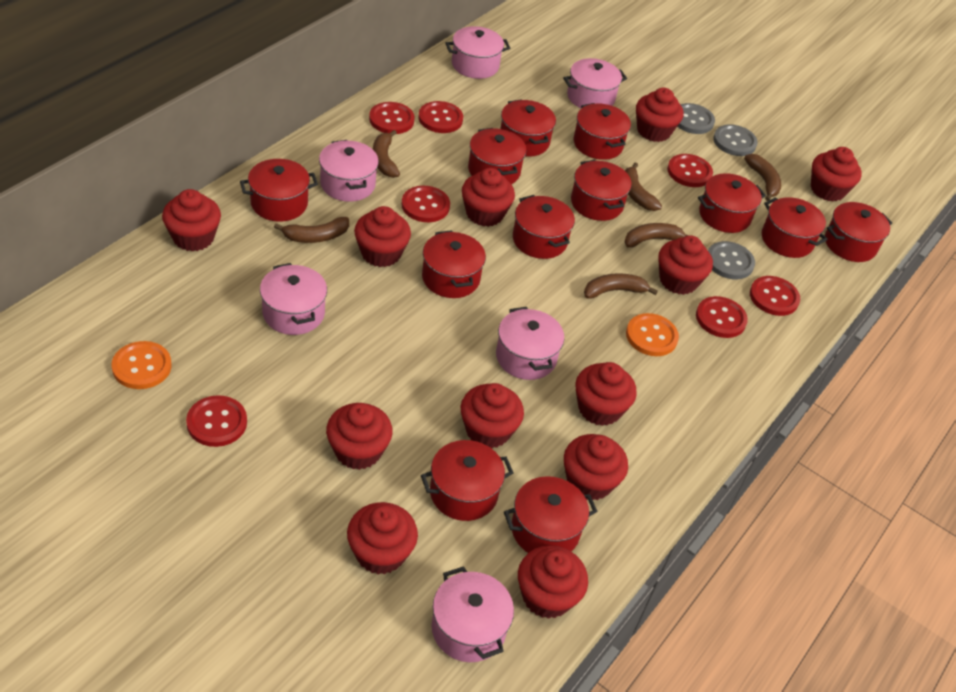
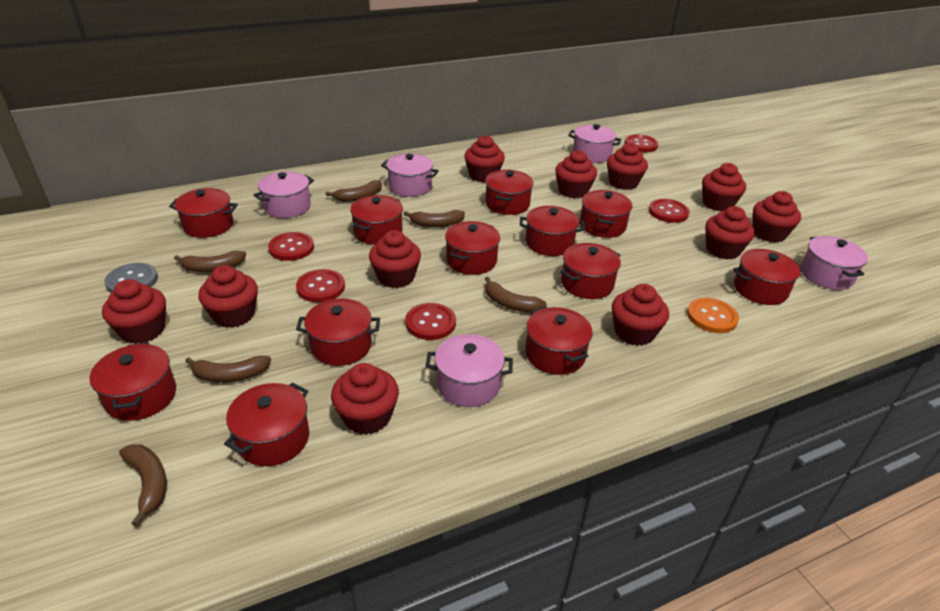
grey button: 3 -> 1
orange button: 2 -> 1
pink pot: 6 -> 5
red button: 7 -> 5
red cupcake: 12 -> 11

